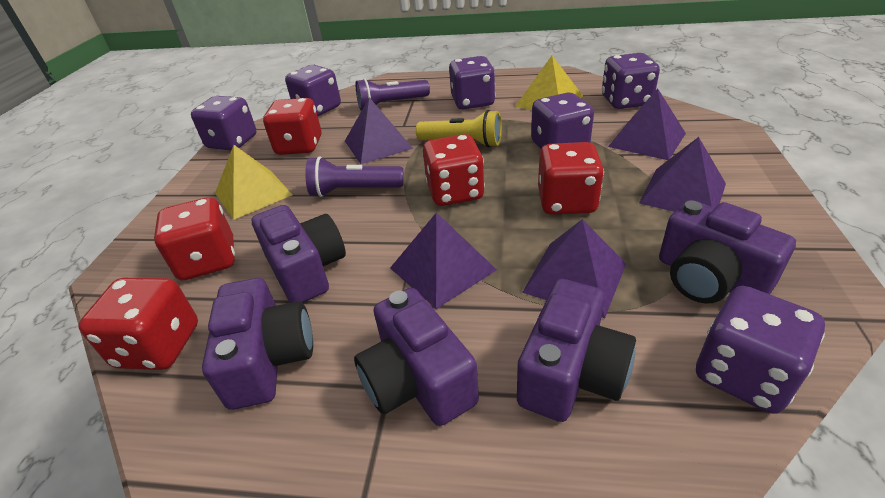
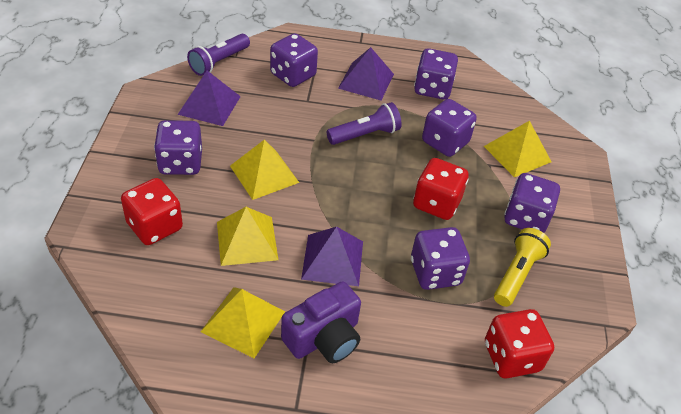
purple camera: 5 -> 1
purple pyramid: 5 -> 3
red dice: 5 -> 3
yellow pyramid: 2 -> 4

